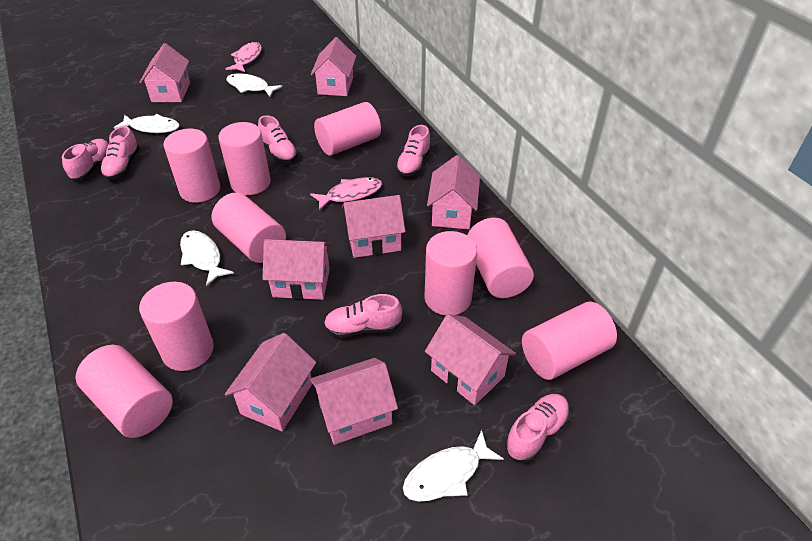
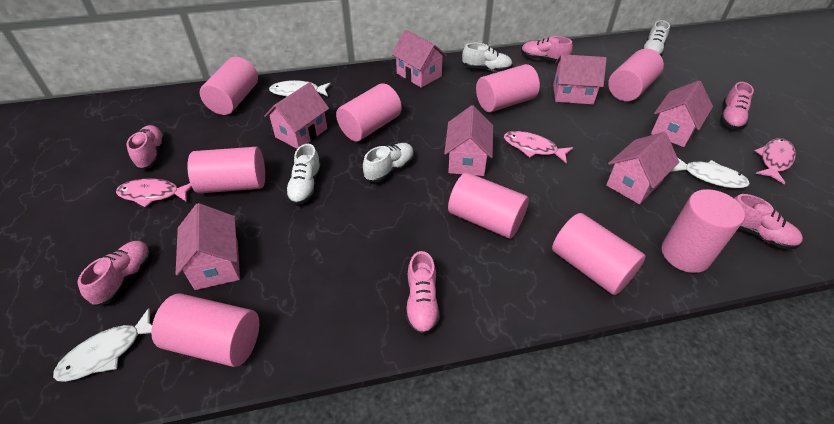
pink fish: 2 -> 3
pink house: 8 -> 7
white fish: 4 -> 3
white shoe: 0 -> 4

